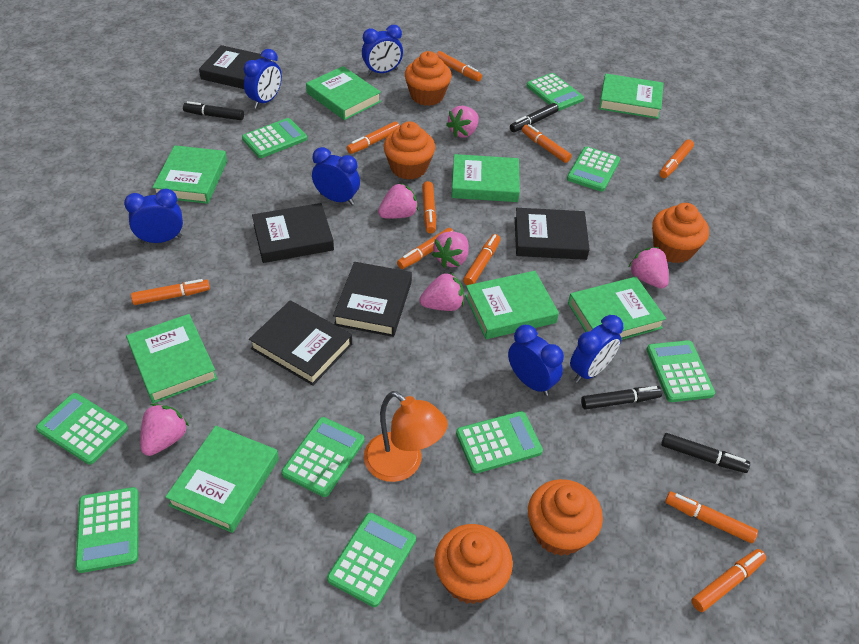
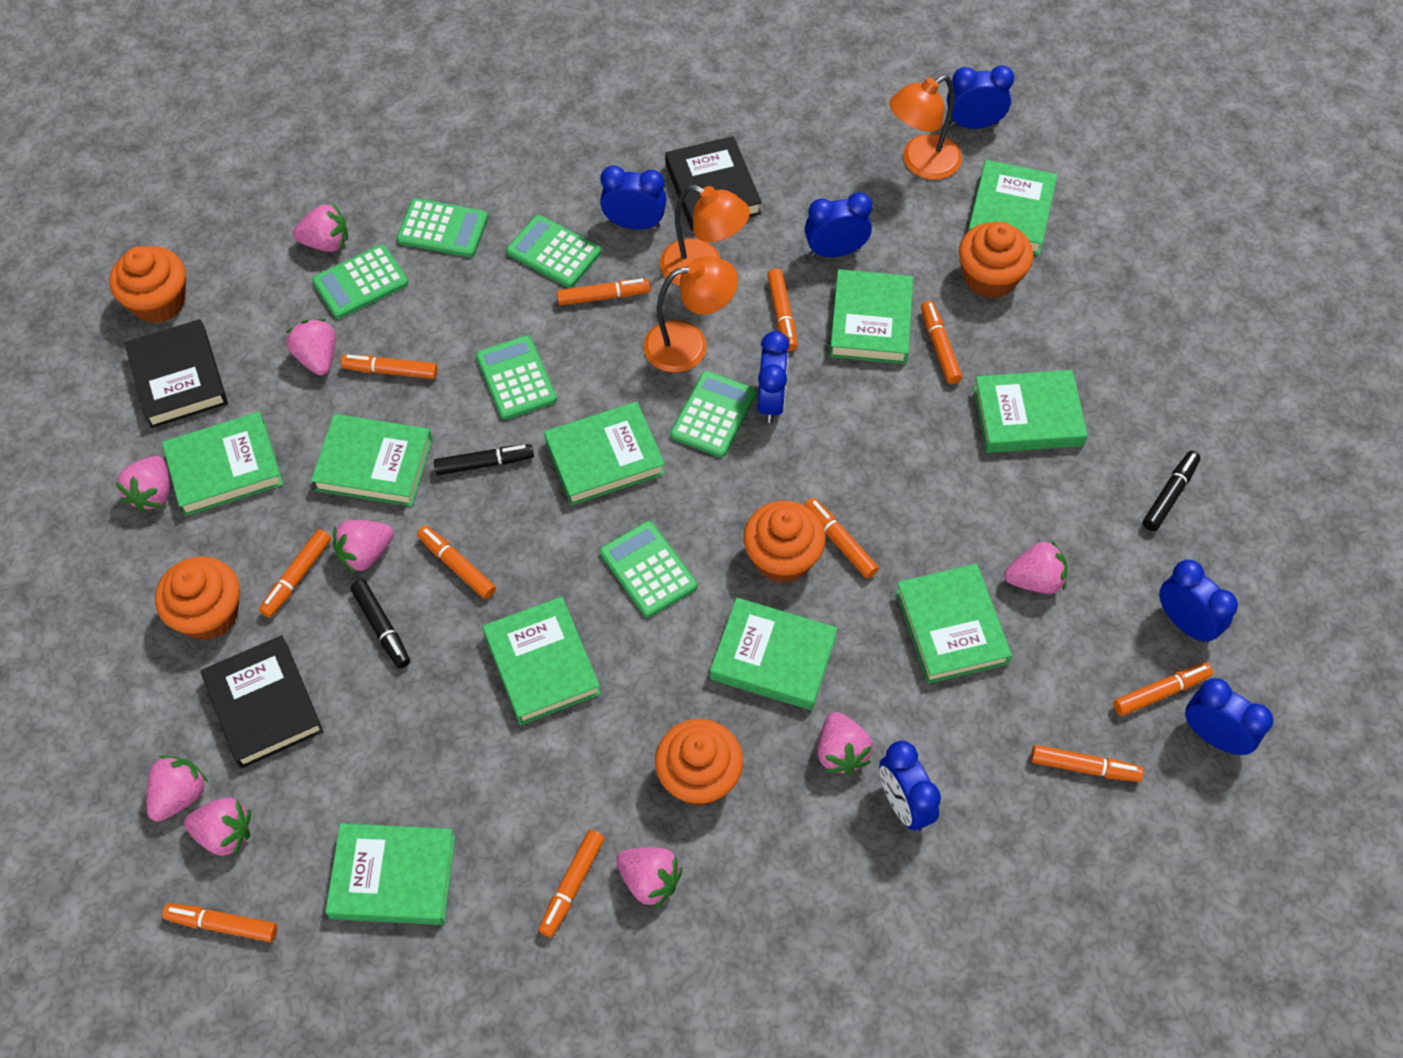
black book: 5 -> 3
black marker: 4 -> 3
blue clock: 6 -> 7
green book: 8 -> 10
green calculator: 9 -> 6
orange lamp: 1 -> 3
orange marker: 10 -> 11
pink strawberry: 6 -> 9

